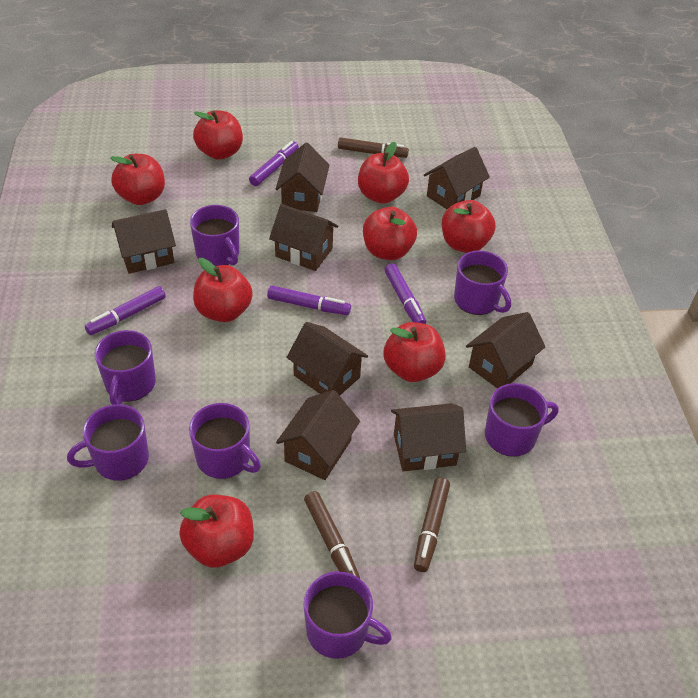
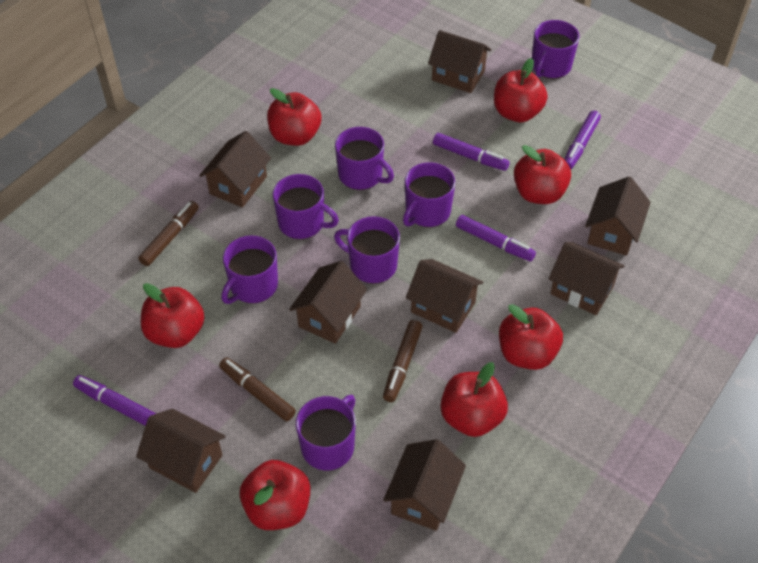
red apple: 8 -> 7

